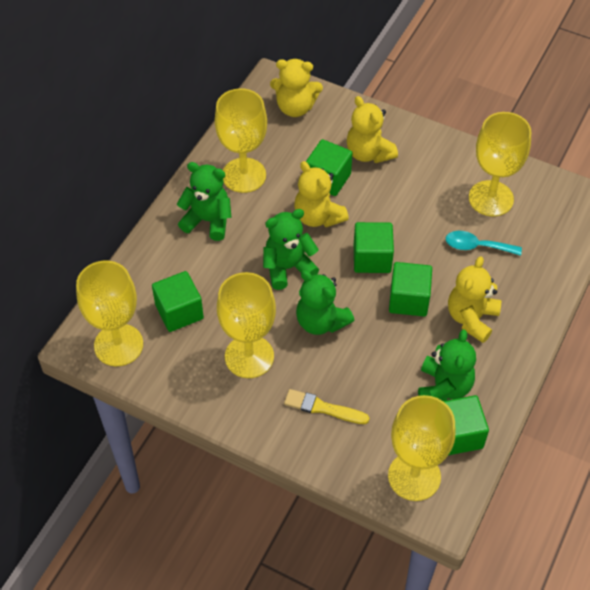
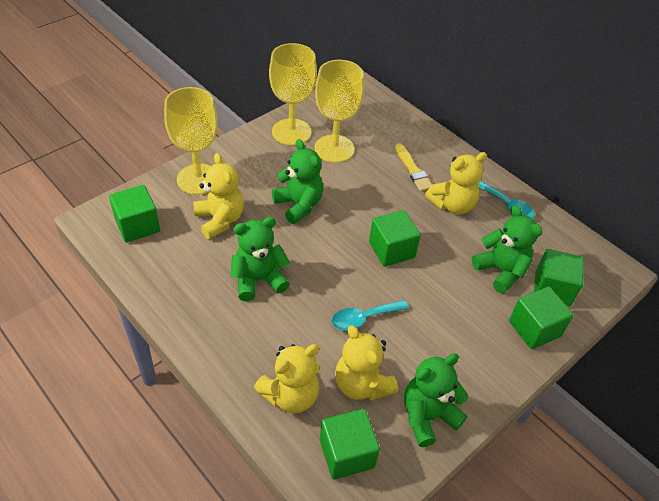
turquoise spoon: 1 -> 2
yellow goblet: 5 -> 3

